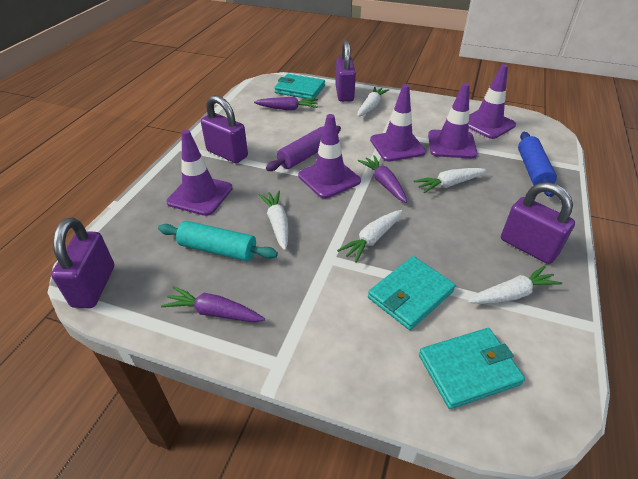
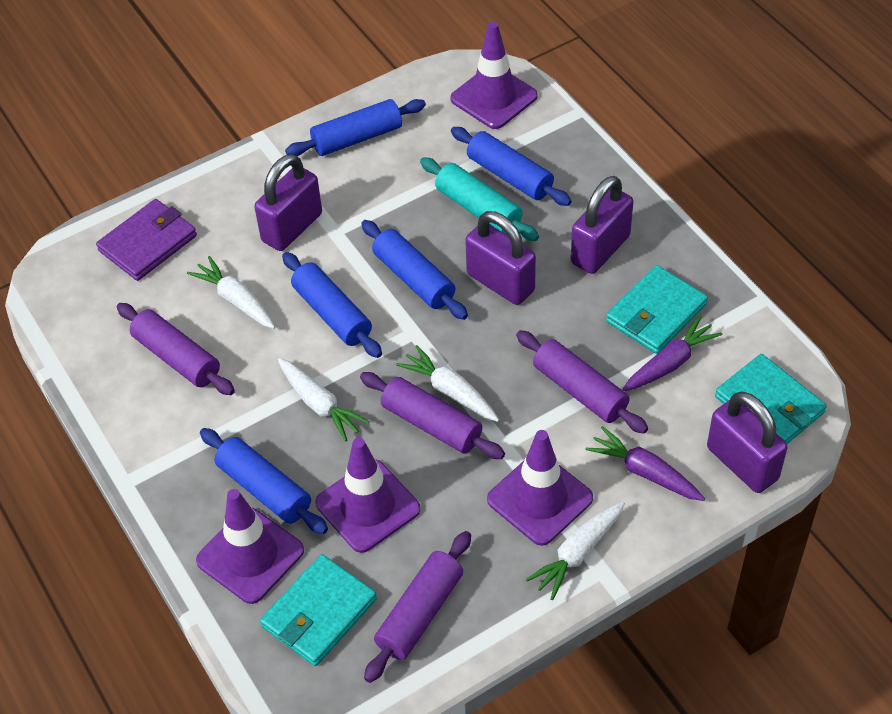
blue rolling pin: 1 -> 5
purple carrot: 3 -> 2
purple rolling pin: 1 -> 4
purple traffic cone: 5 -> 4
purple wallet: 0 -> 1
white carrot: 5 -> 4

